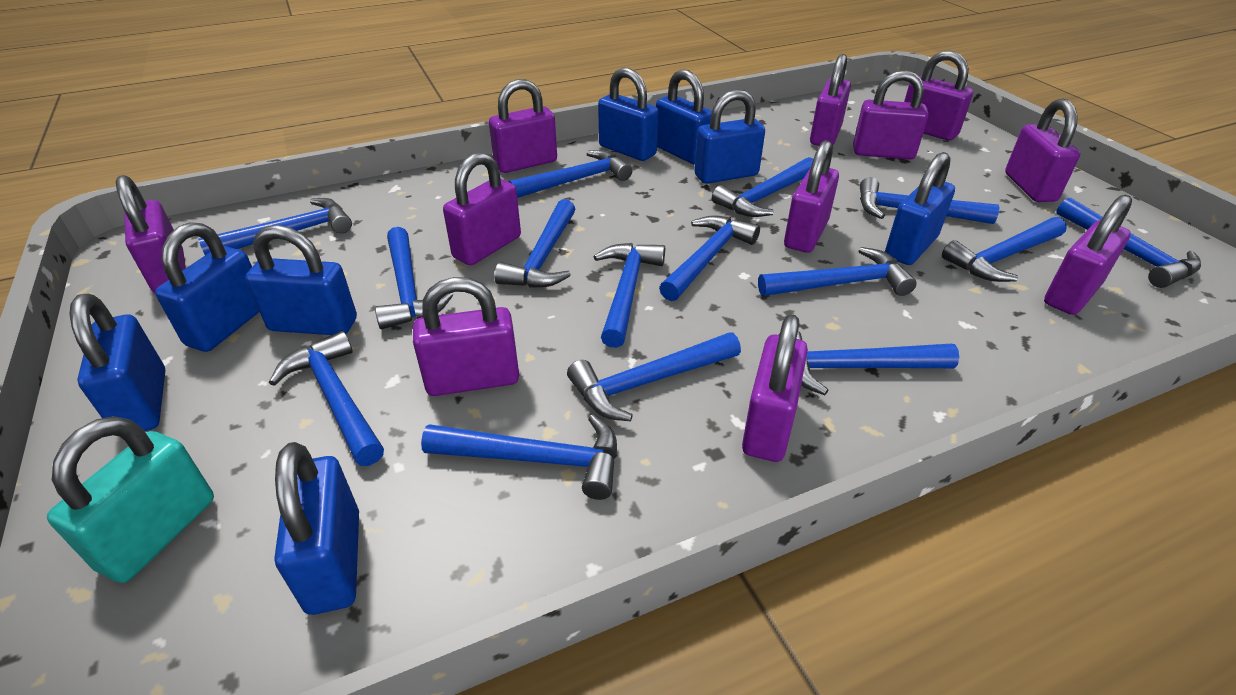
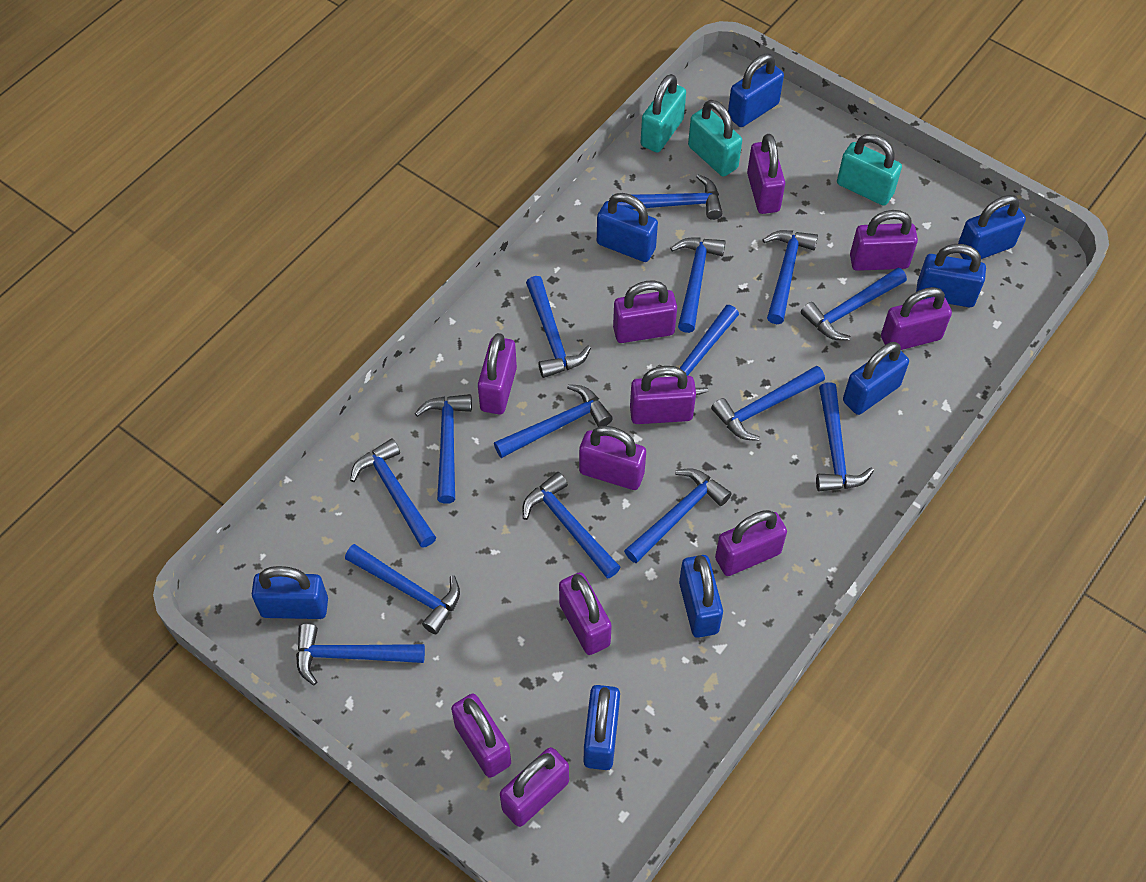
turquoise padlock: 1 -> 3

